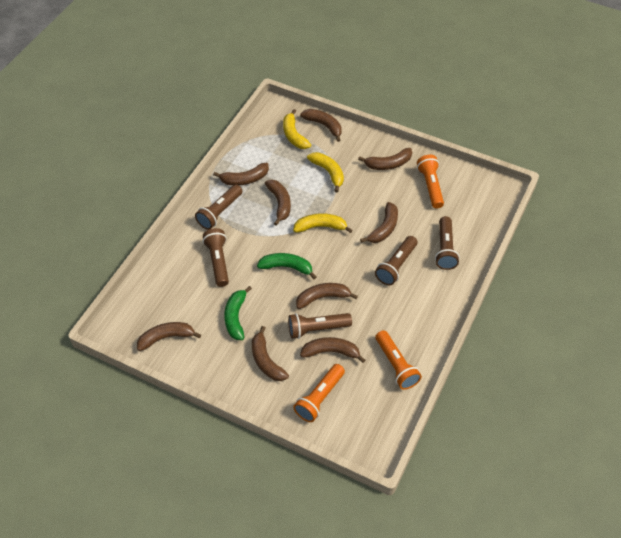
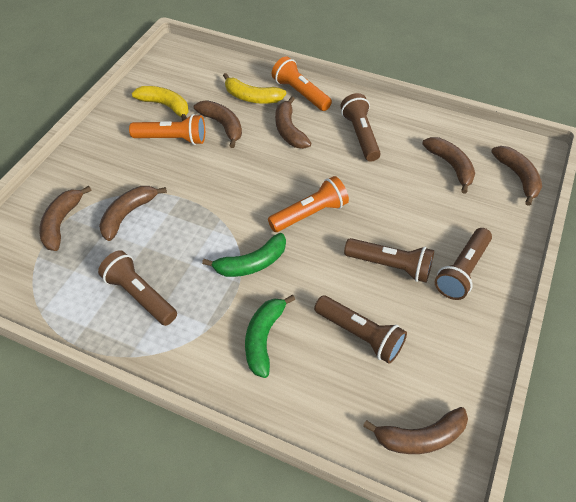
brown banana: 9 -> 7
yellow banana: 3 -> 2

